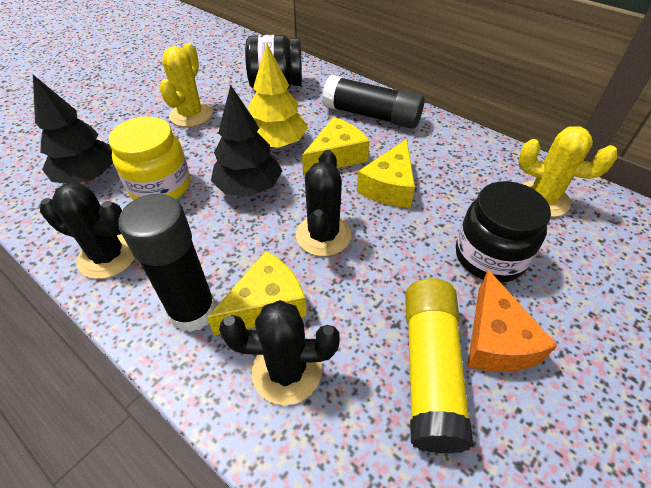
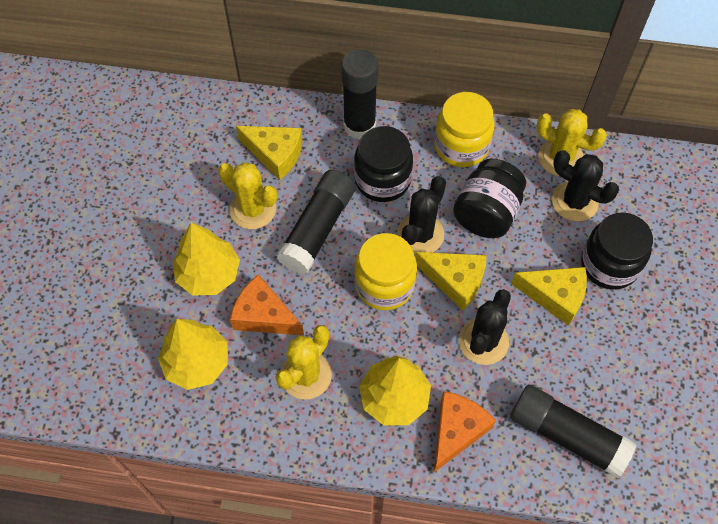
black glue stick: 2 -> 3
black jar: 2 -> 3
black tree: 2 -> 0
orange cheese: 1 -> 2
yellow cactus: 2 -> 3
yellow glue stick: 1 -> 0
yellow jar: 1 -> 2
yellow tree: 1 -> 3

